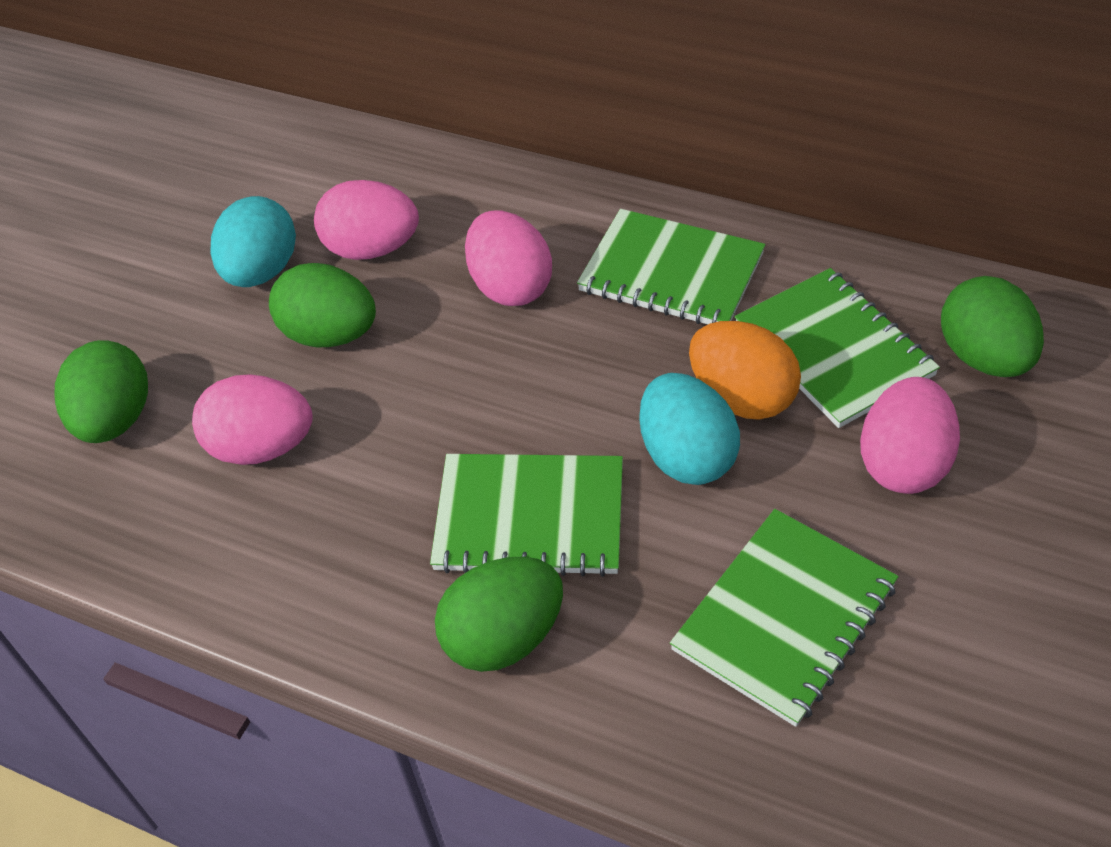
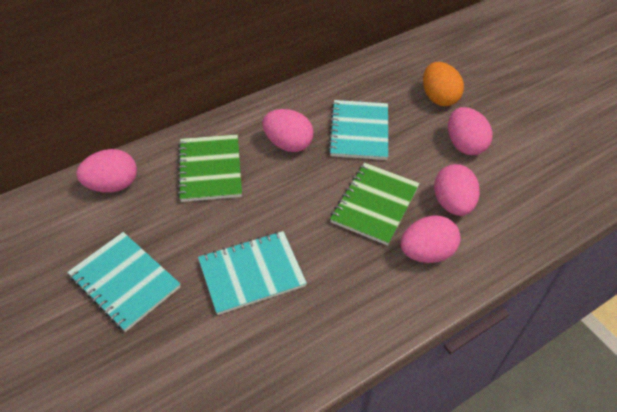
green egg: 4 -> 0
green notebook: 4 -> 2
pink egg: 4 -> 5
turquoise egg: 2 -> 0
turquoise notebook: 0 -> 3

